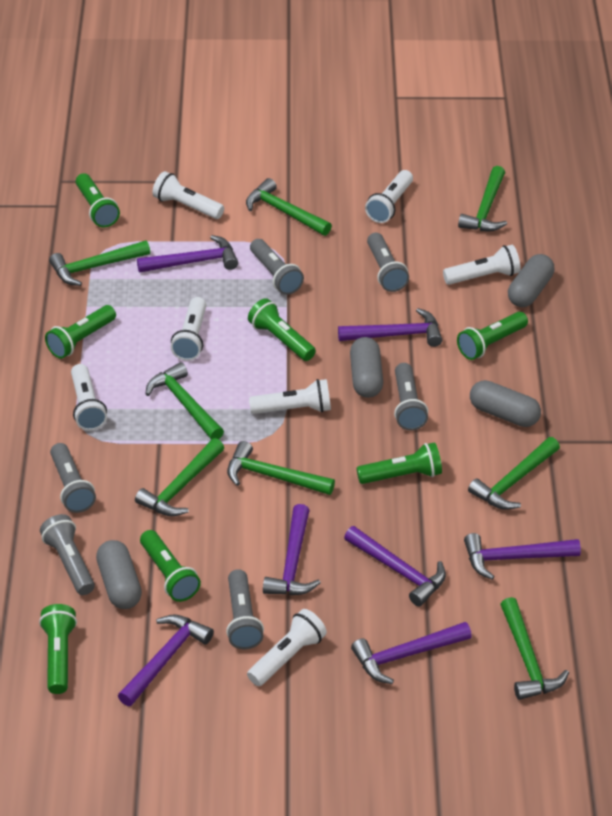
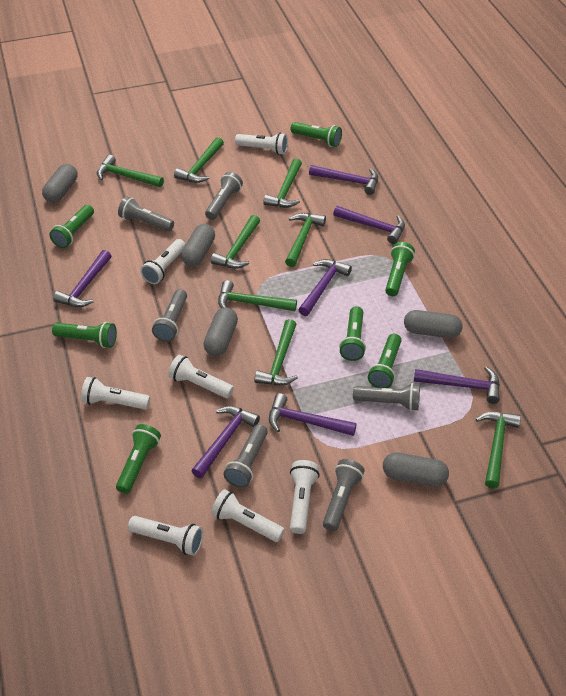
grey capsule: 4 -> 5

